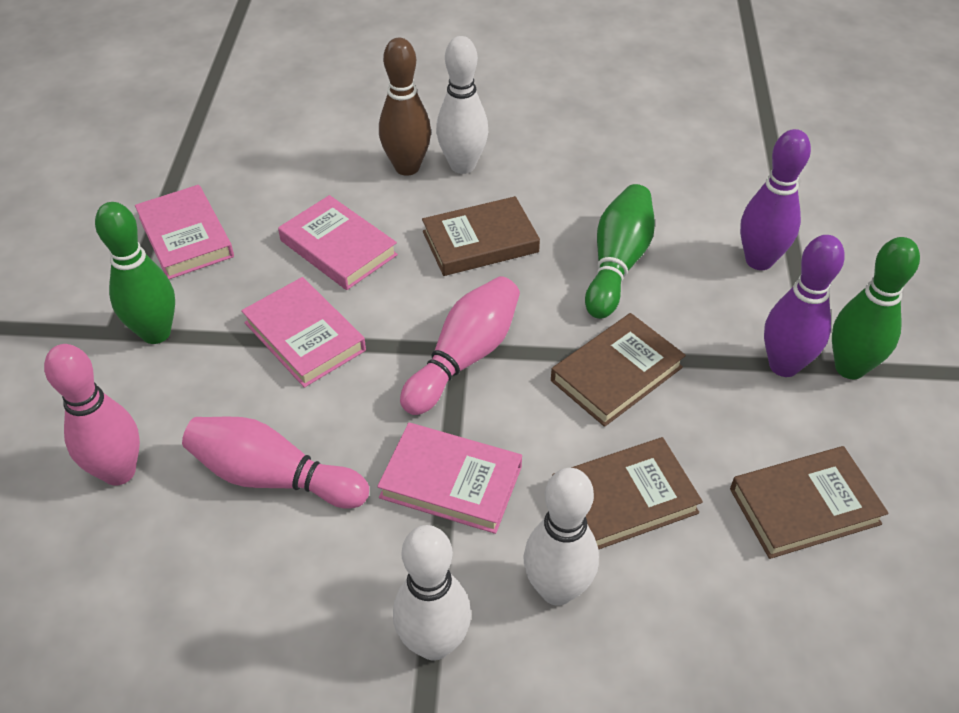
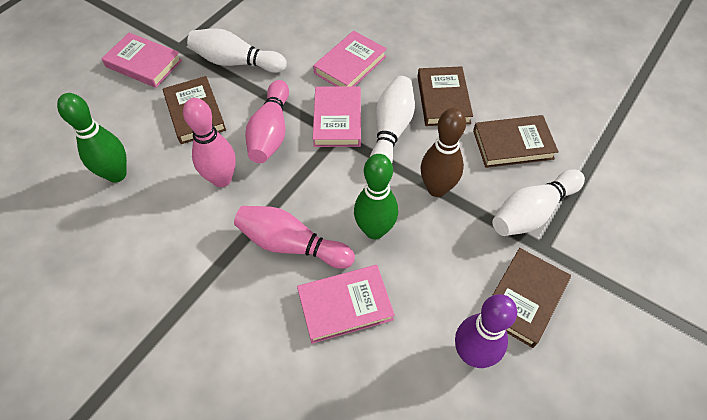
green bowling pin: 3 -> 2
purple bowling pin: 2 -> 1

